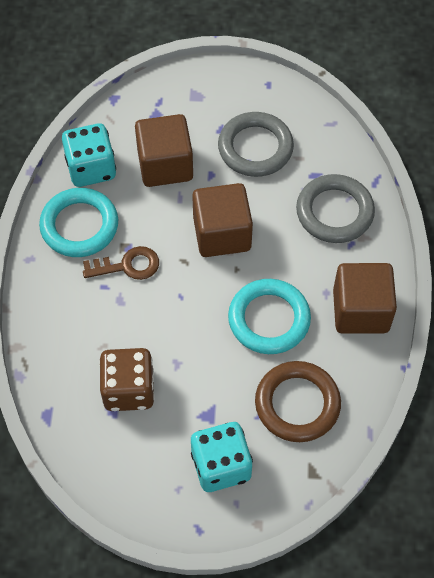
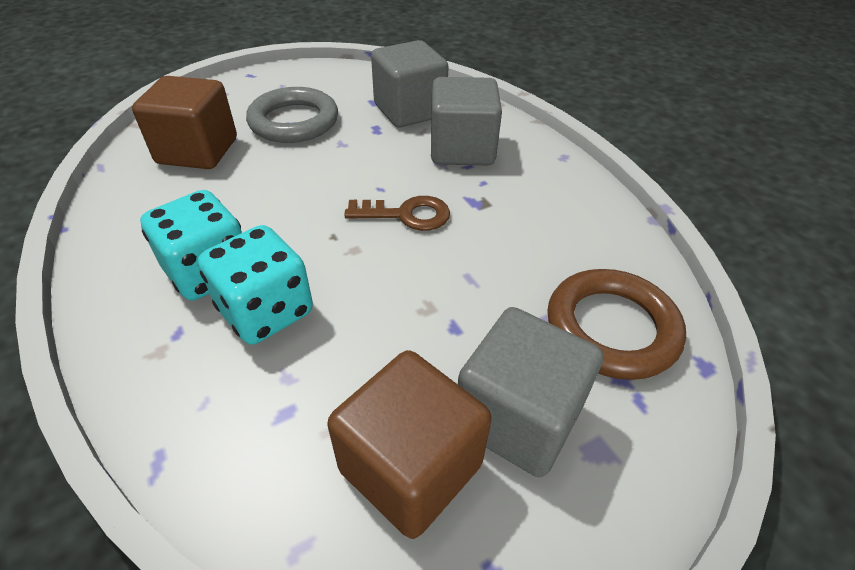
brown cube: 3 -> 2
brown dice: 1 -> 0
grey cube: 0 -> 3
grey ring: 2 -> 1
turquoise ring: 2 -> 0

